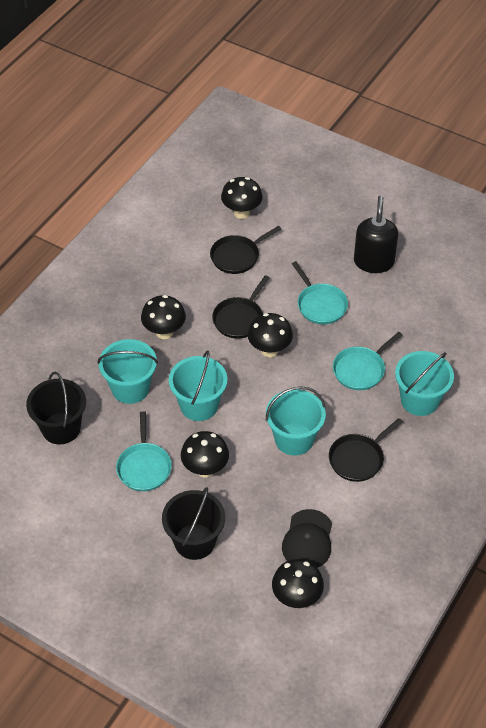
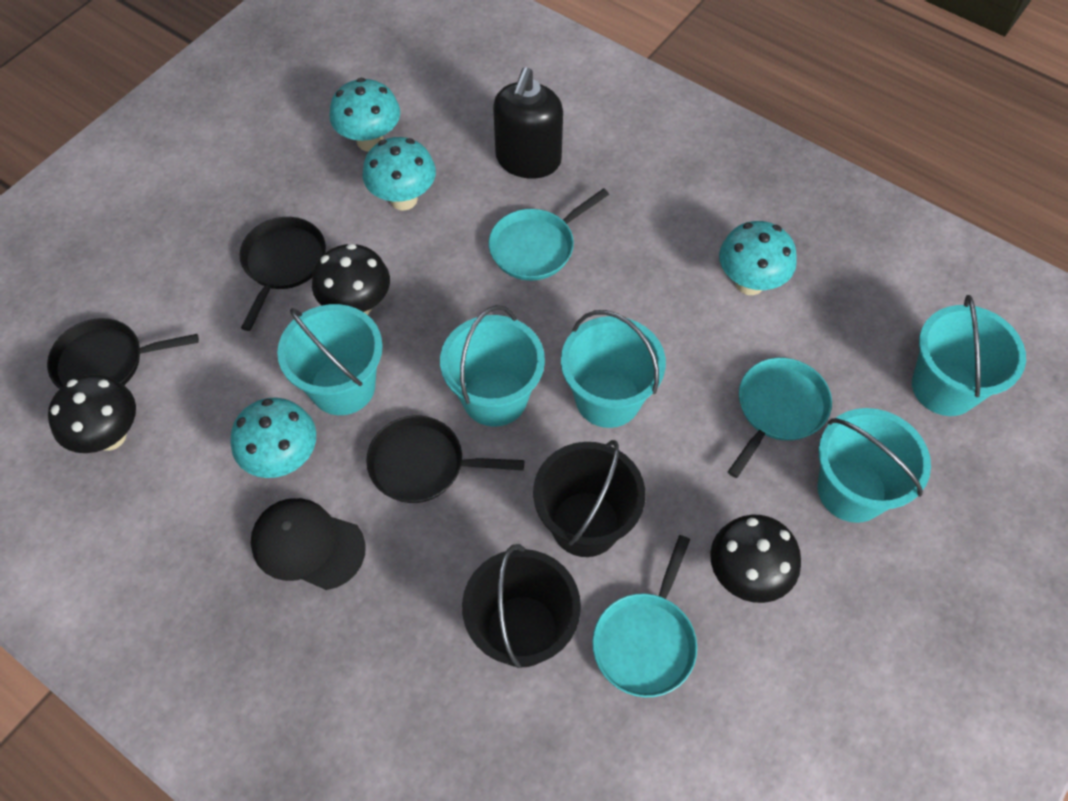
black mushroom: 5 -> 3
turquoise bucket: 4 -> 5
turquoise mushroom: 0 -> 4

